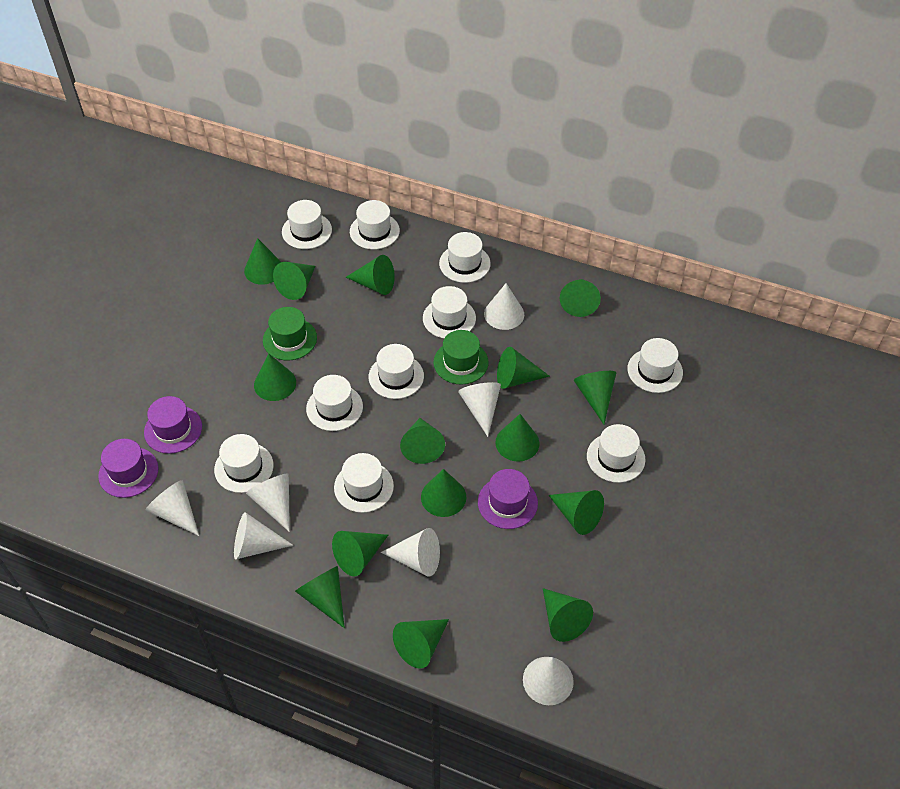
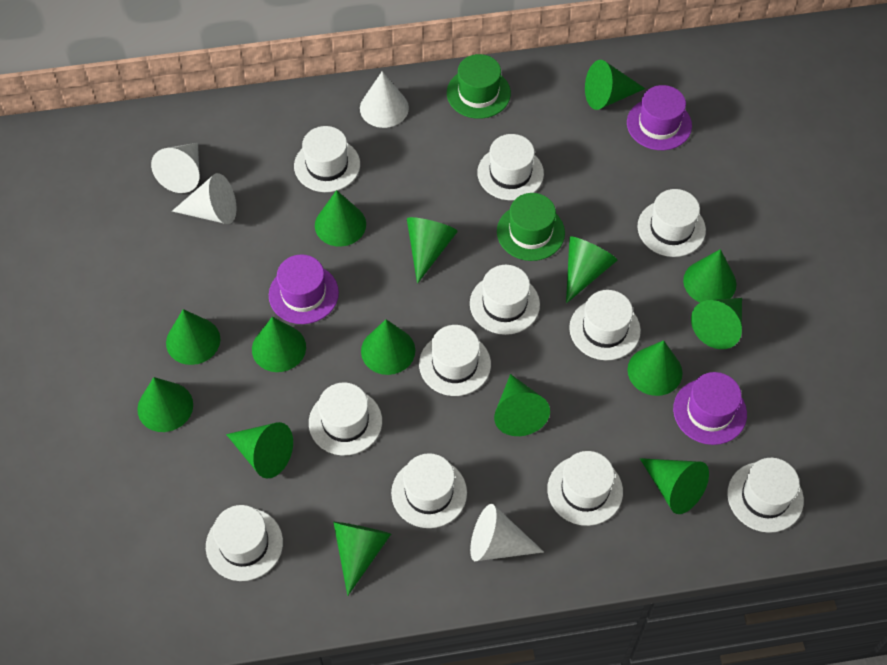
white cone: 7 -> 4
white hat: 10 -> 11

